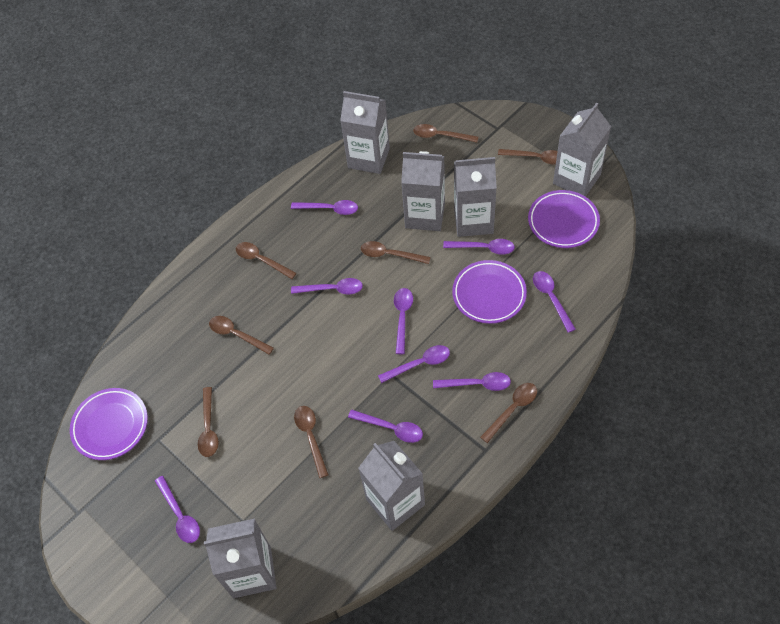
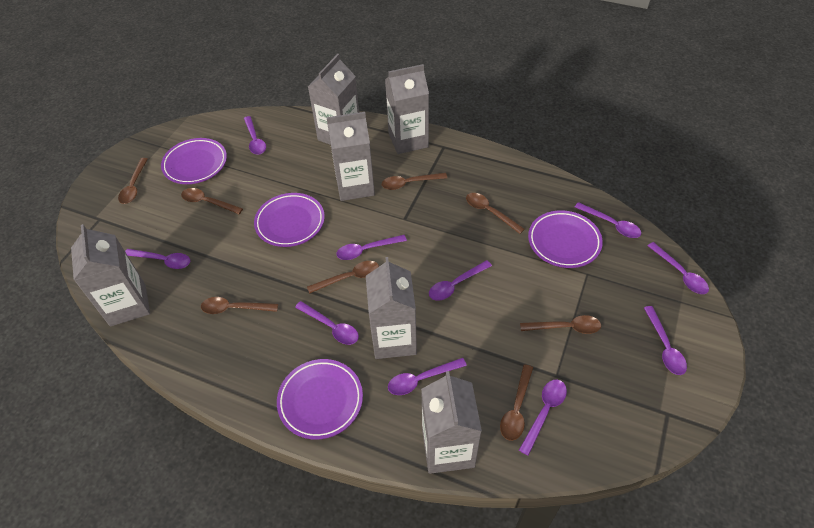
purple plate: 3 -> 4
purple spoon: 9 -> 10

